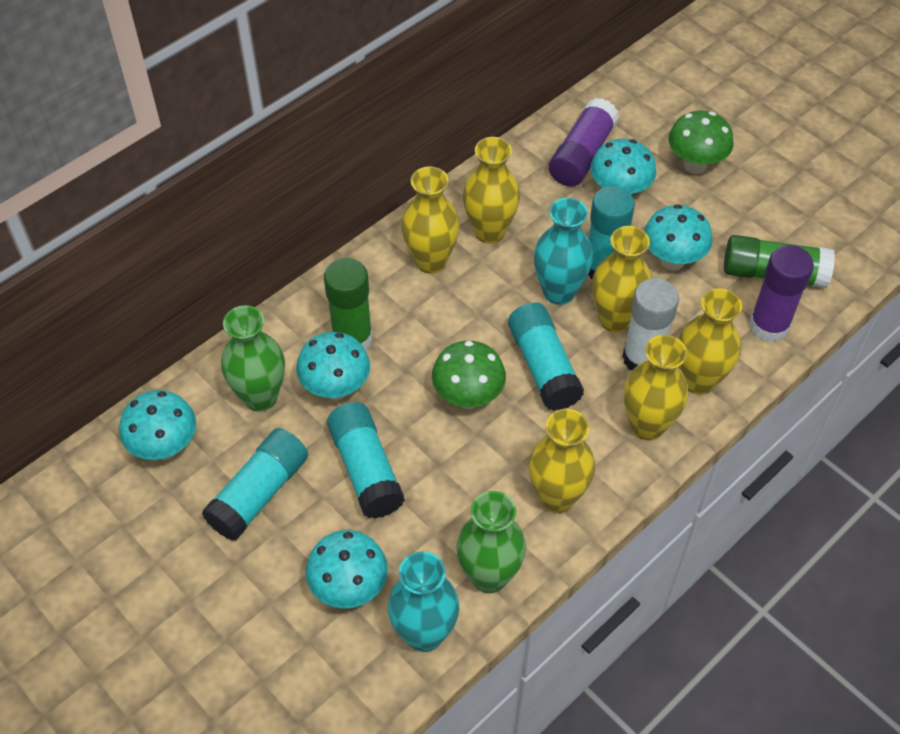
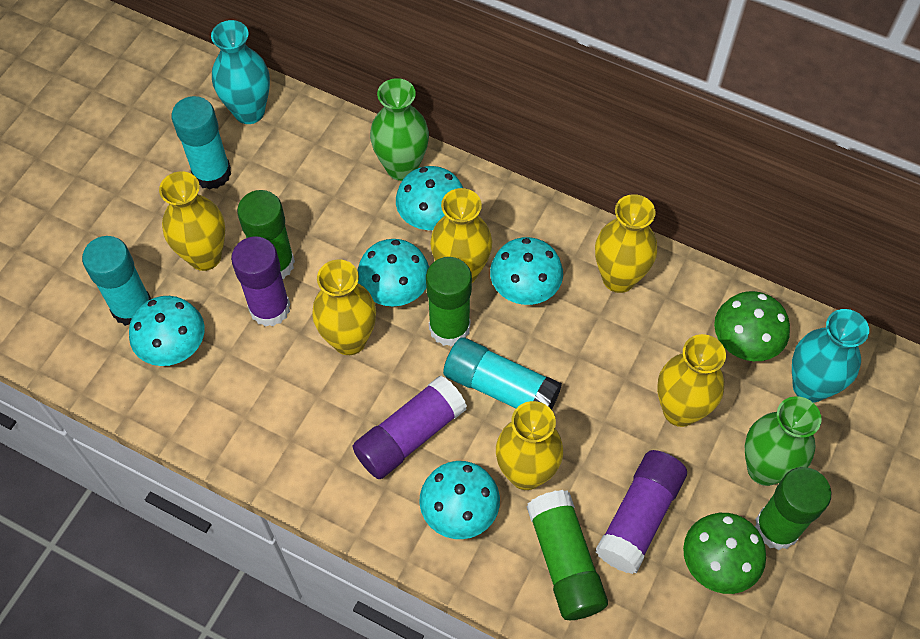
green glue stick: 2 -> 4
purple glue stick: 2 -> 3
turquoise glue stick: 4 -> 3
white glue stick: 1 -> 0

